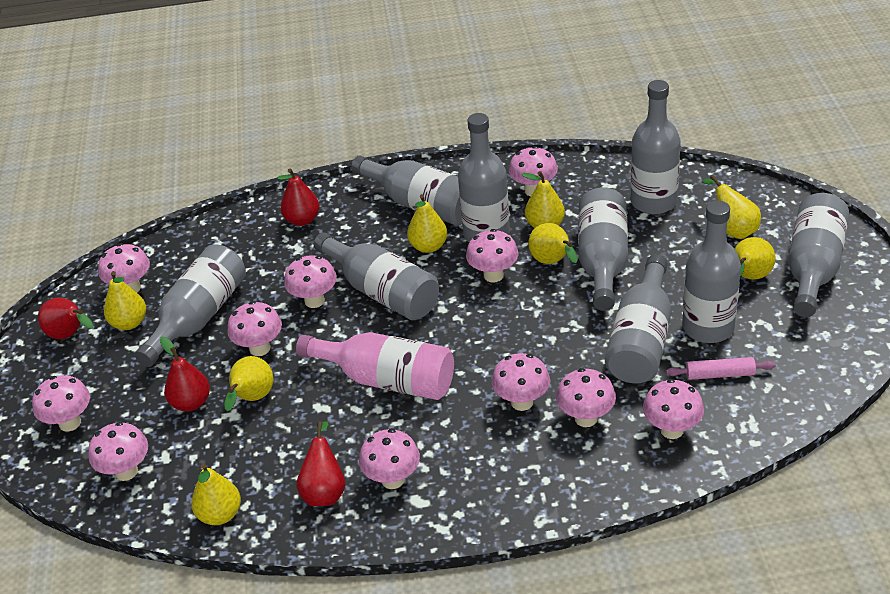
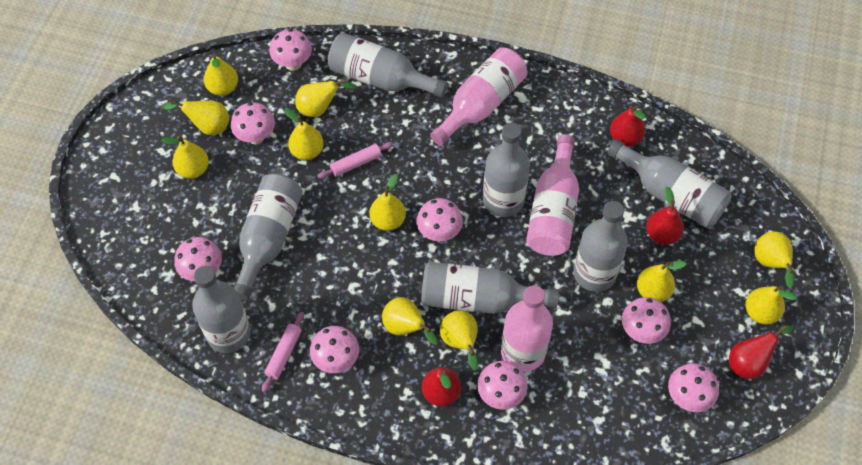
grey bottle: 9 -> 7
pink bottle: 1 -> 3
pink mushroom: 11 -> 8
pink rolling pin: 1 -> 2
yellow pear: 8 -> 11

